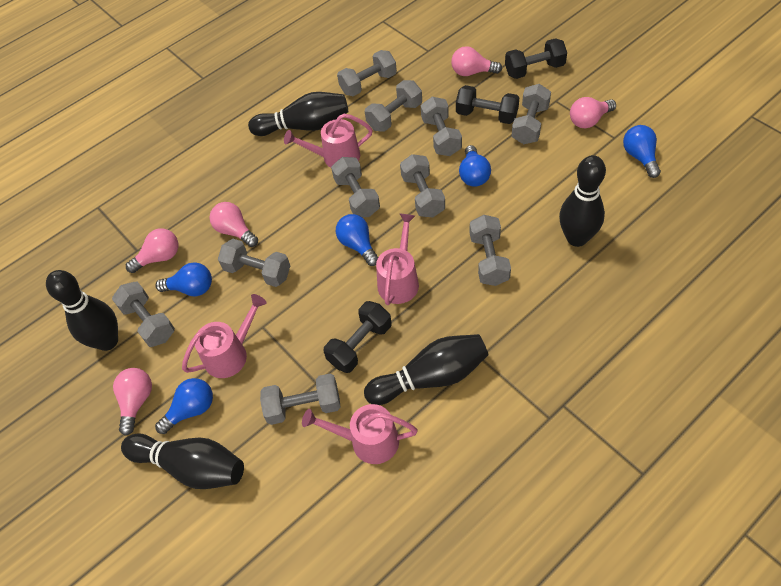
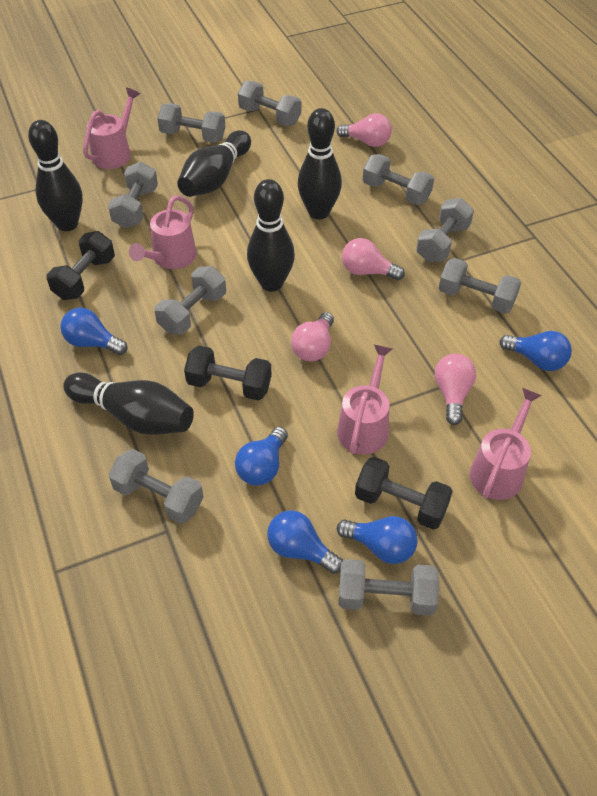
grey dumbbell: 10 -> 9
pink light bulb: 5 -> 4

